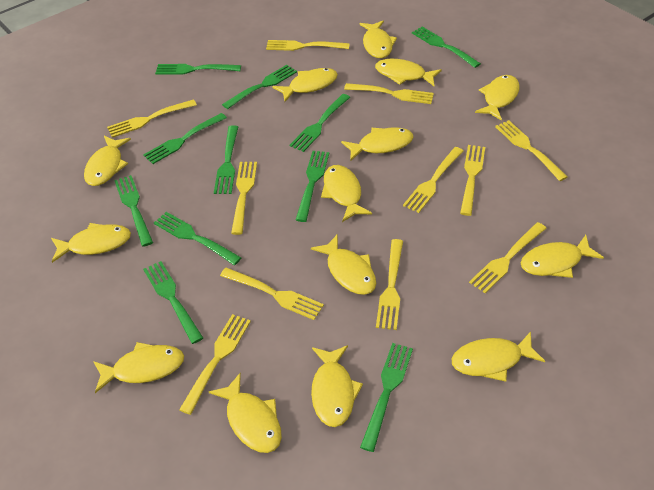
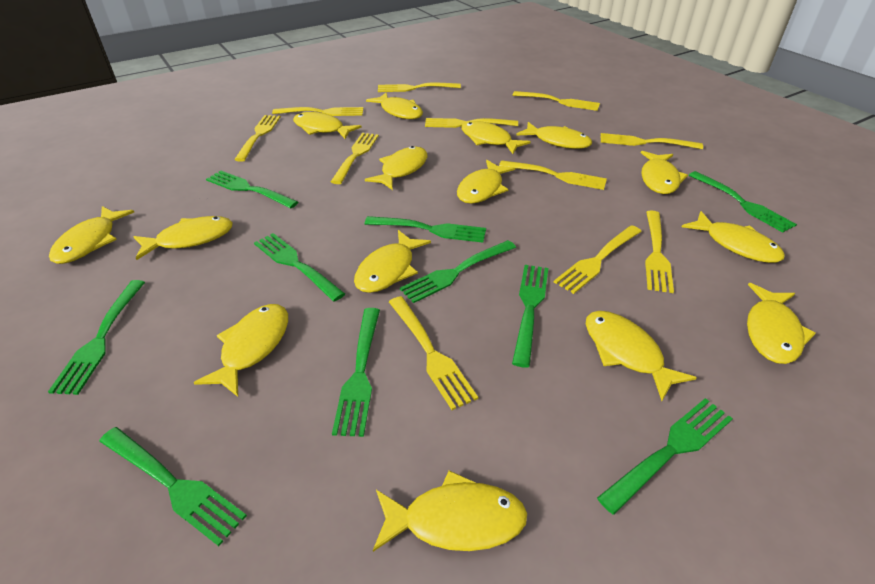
green fork: 11 -> 10
yellow fish: 14 -> 15

